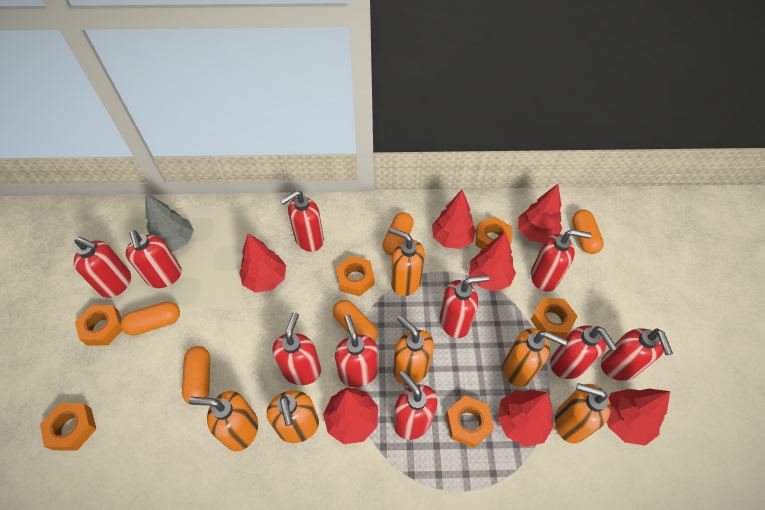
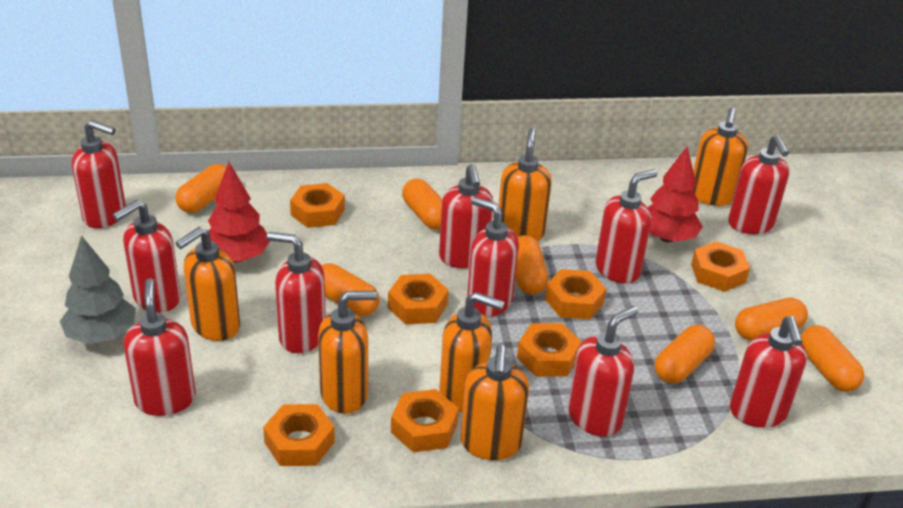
orange capsule: 5 -> 7
orange nut: 6 -> 7
red tree: 7 -> 2

